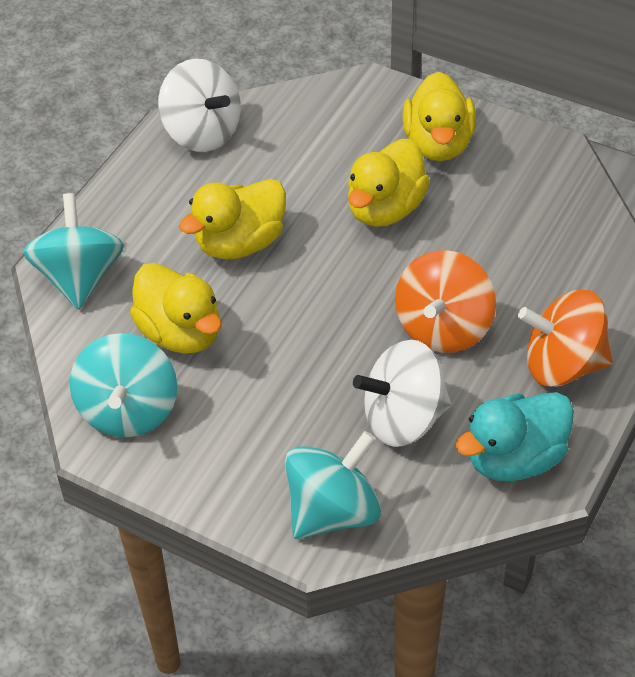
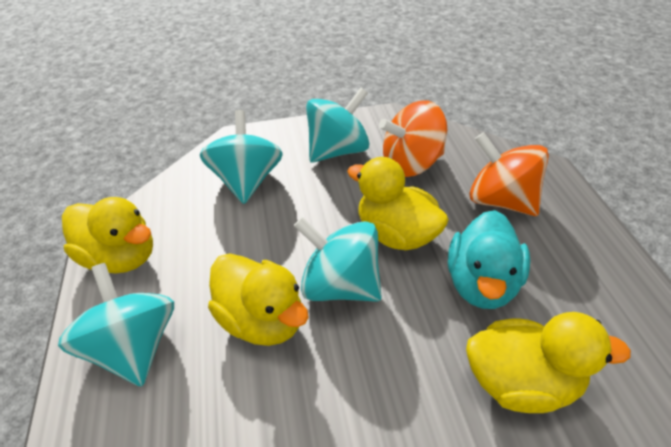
turquoise spinning top: 3 -> 4
white spinning top: 2 -> 0

